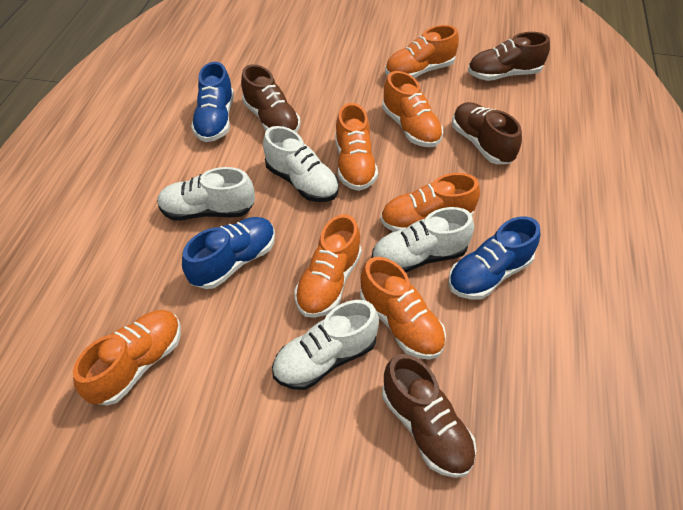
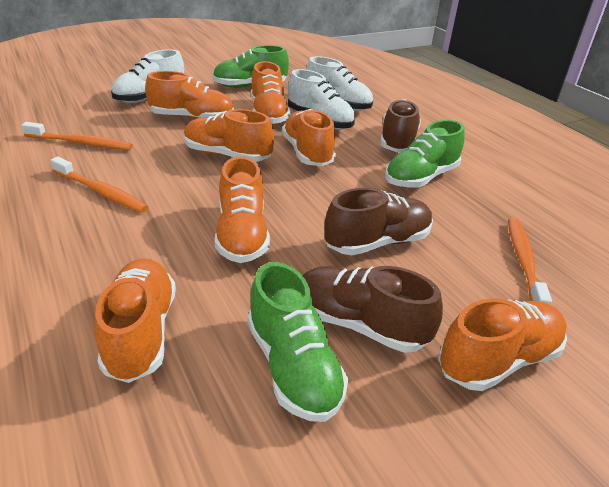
blue shoe: 3 -> 0
brown shoe: 4 -> 3
green shoe: 0 -> 3
orange toothbrush: 0 -> 3
white shoe: 4 -> 3

